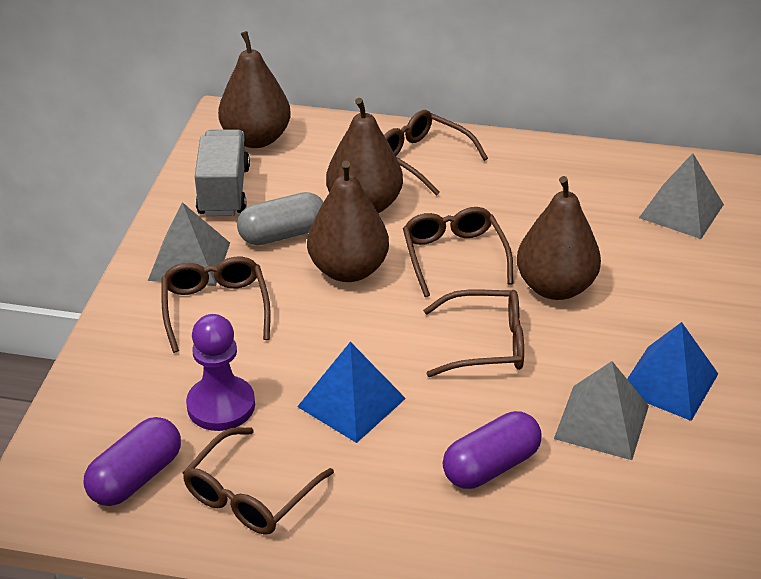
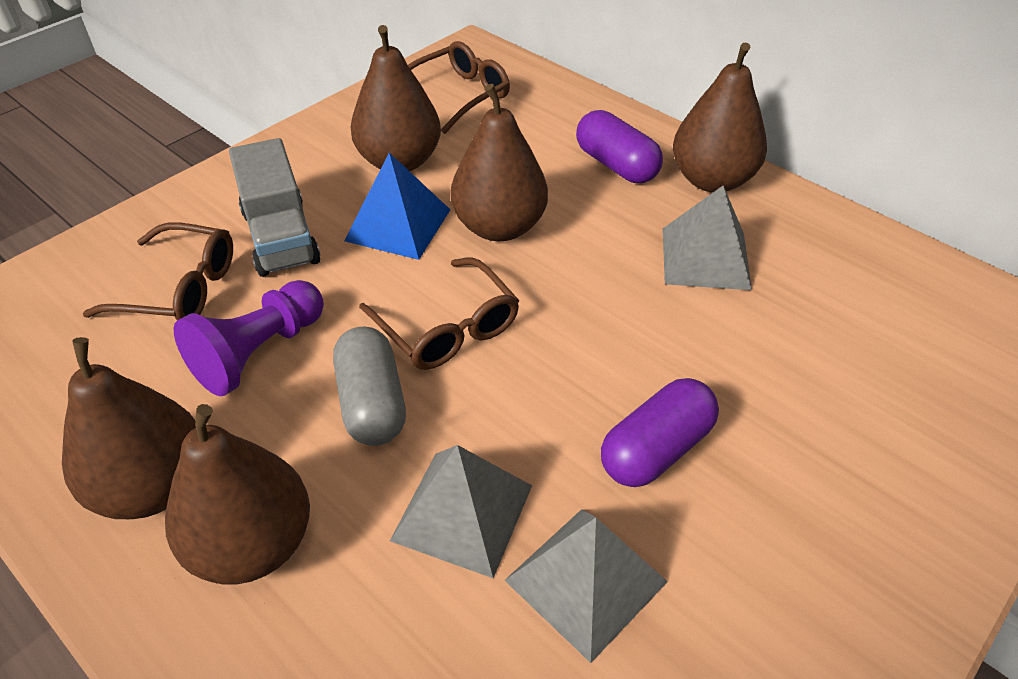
blue pyramid: 2 -> 1
brown glasses: 5 -> 3
brown pear: 4 -> 5

